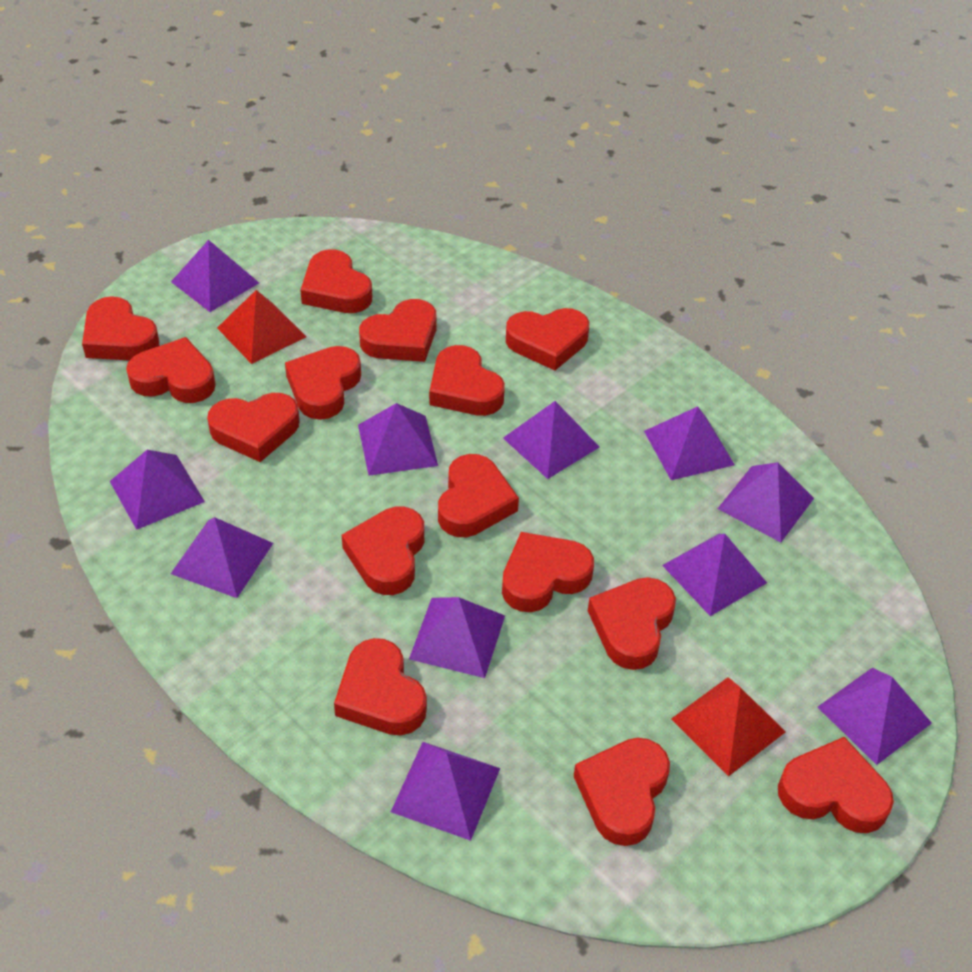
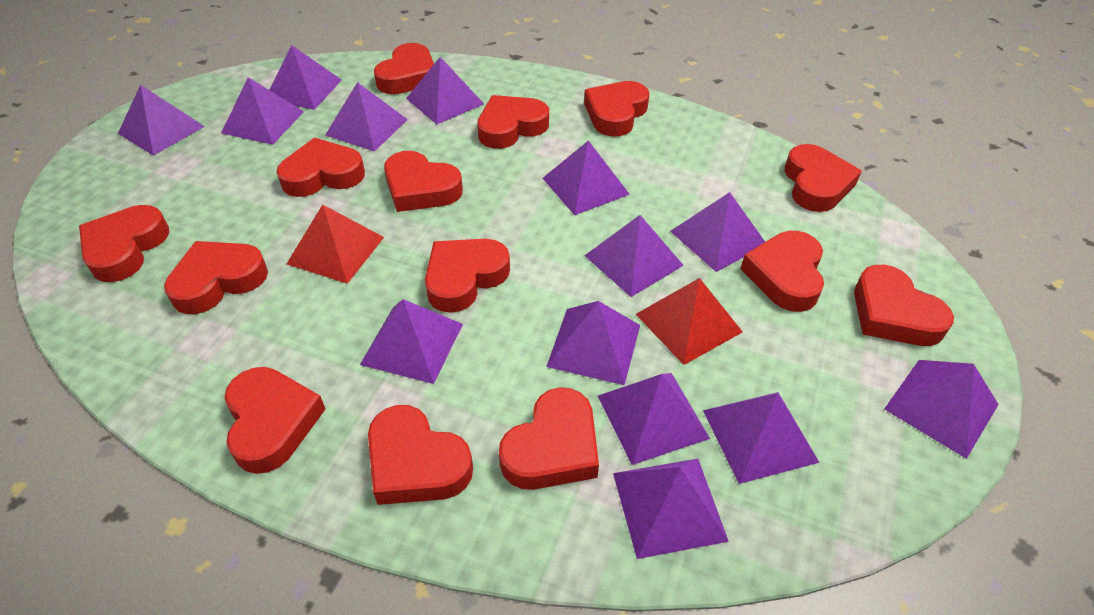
purple pyramid: 11 -> 14
red heart: 15 -> 14

